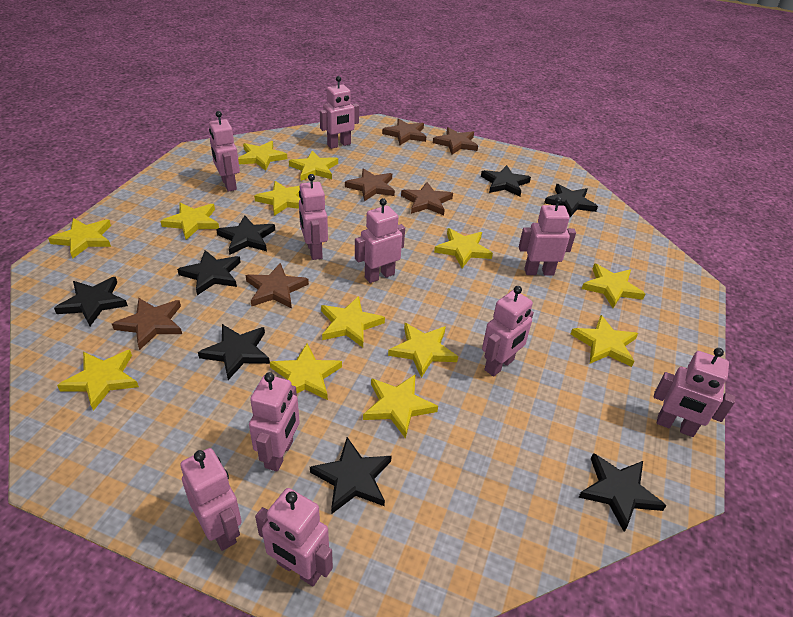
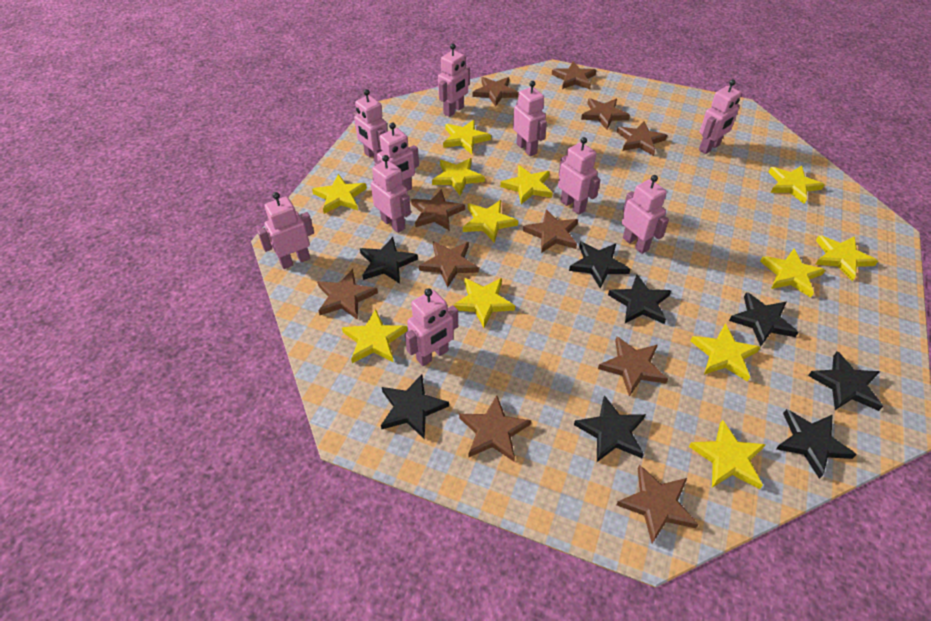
brown star: 6 -> 11
yellow star: 13 -> 12

